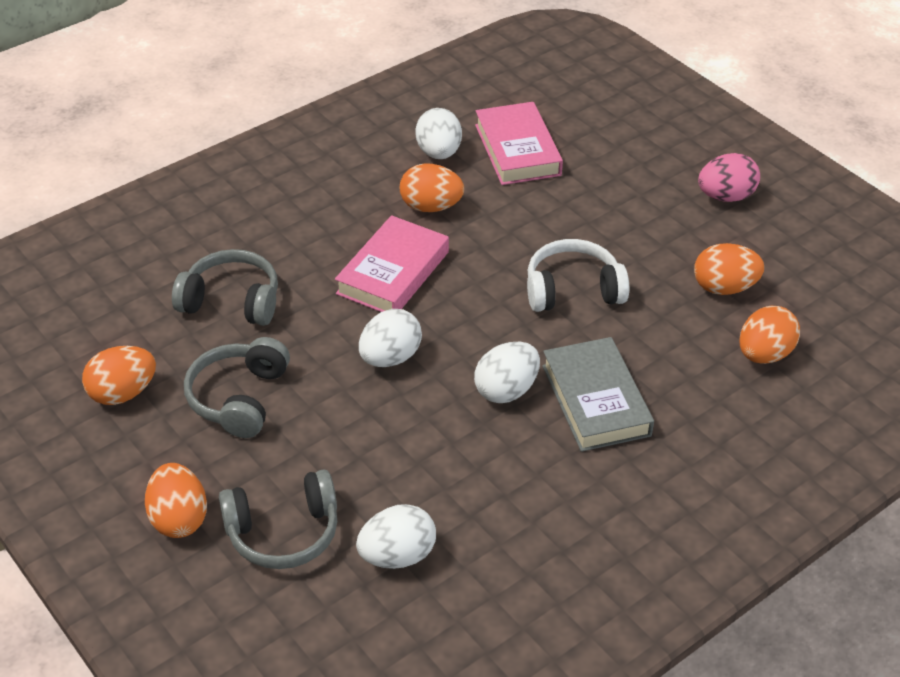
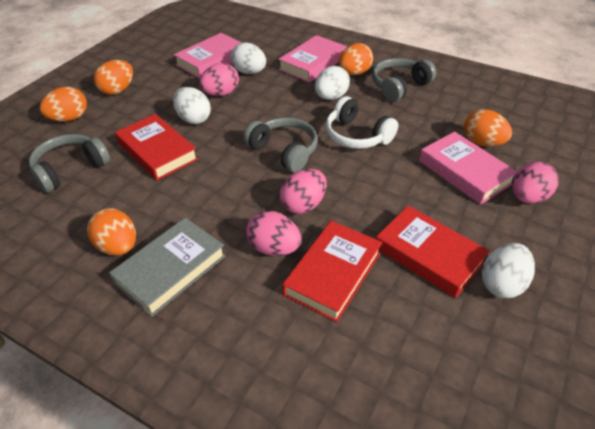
pink book: 2 -> 3
pink egg: 1 -> 4
red book: 0 -> 3

